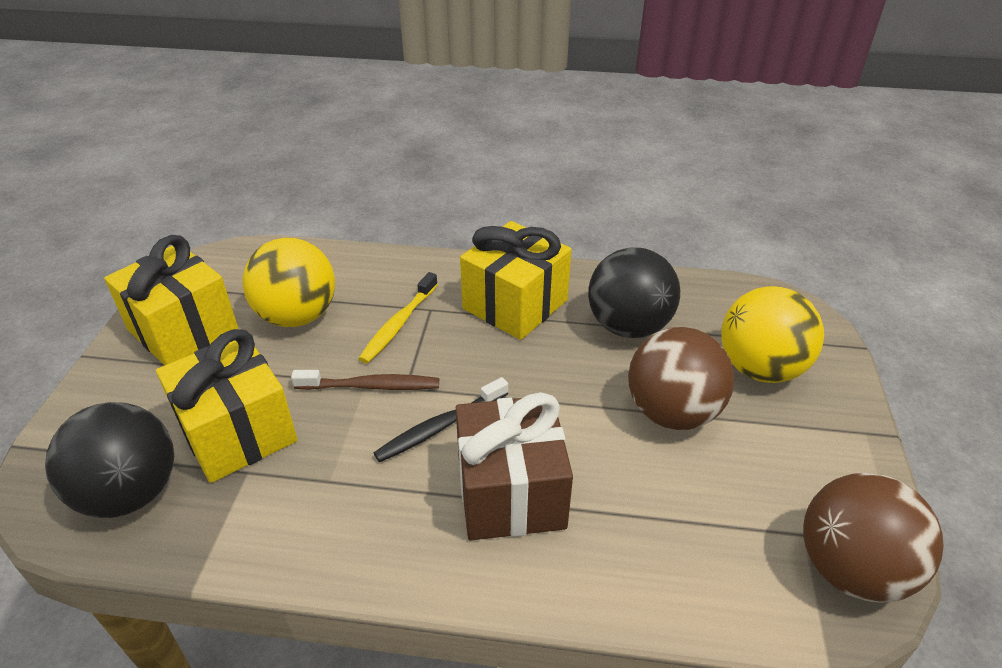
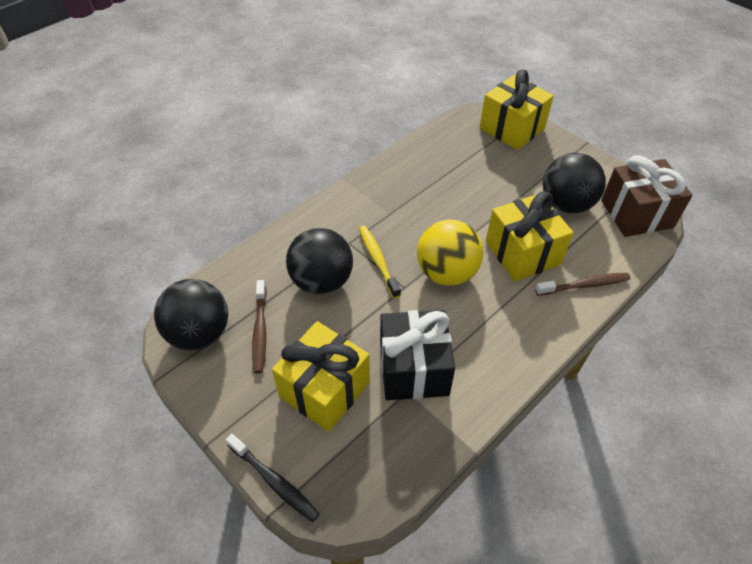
black ball: 2 -> 3
black gift: 0 -> 1
brown ball: 2 -> 0
brown toothbrush: 1 -> 2
yellow ball: 2 -> 1

